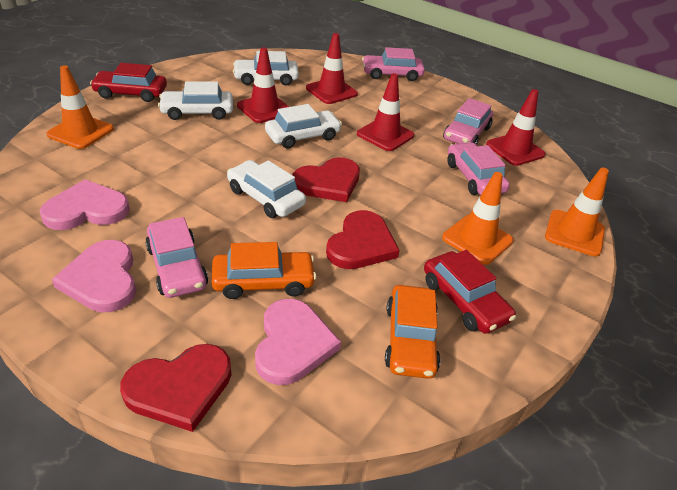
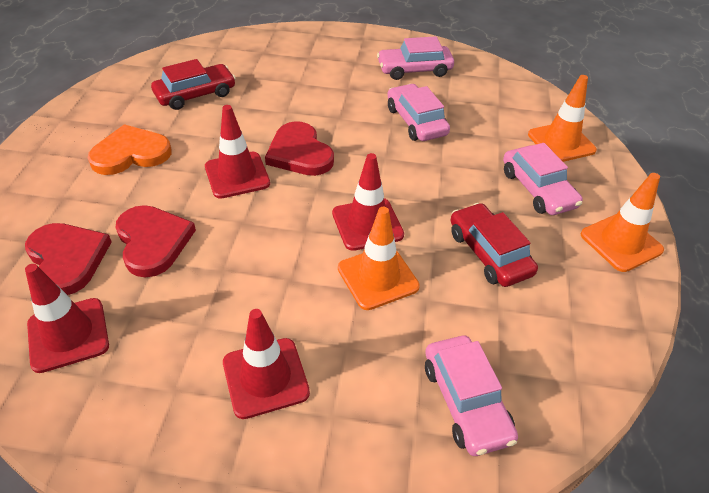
orange car: 2 -> 0
orange heart: 0 -> 1
pink heart: 3 -> 0
white car: 4 -> 0

